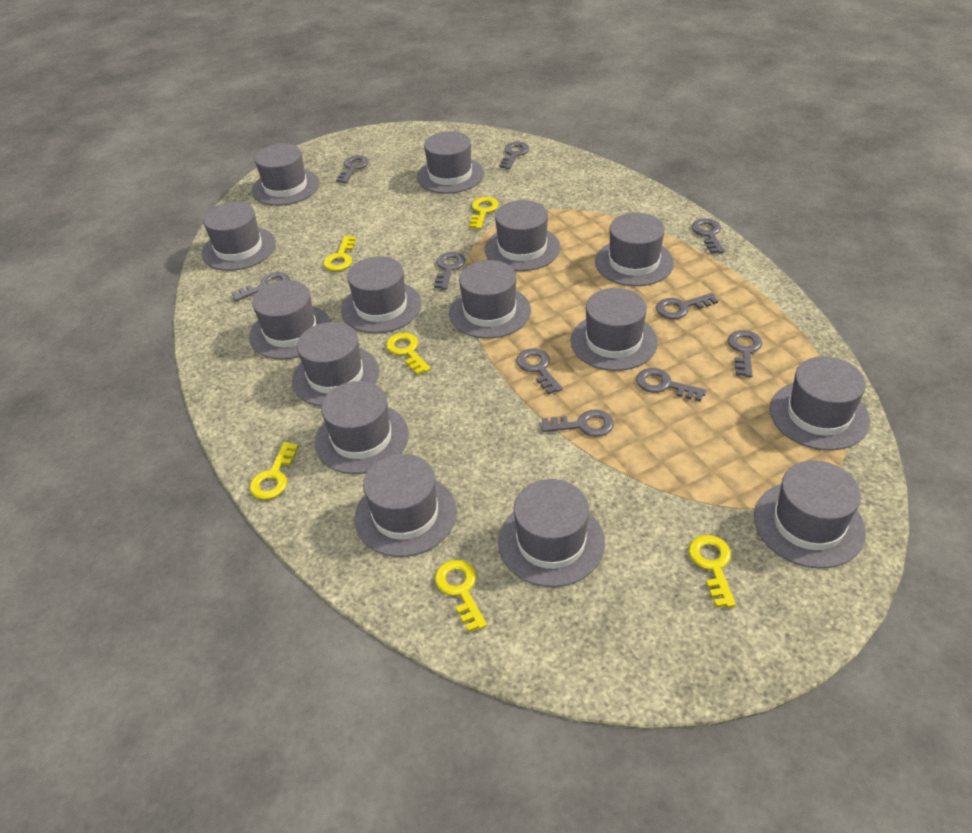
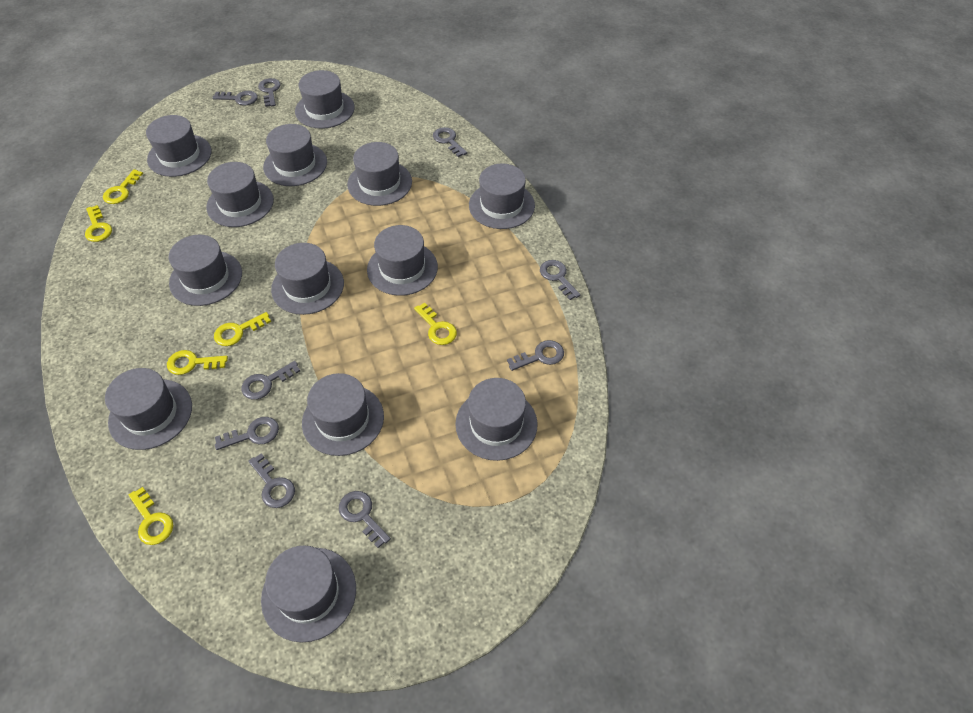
grey hat: 15 -> 13
grey key: 10 -> 9

